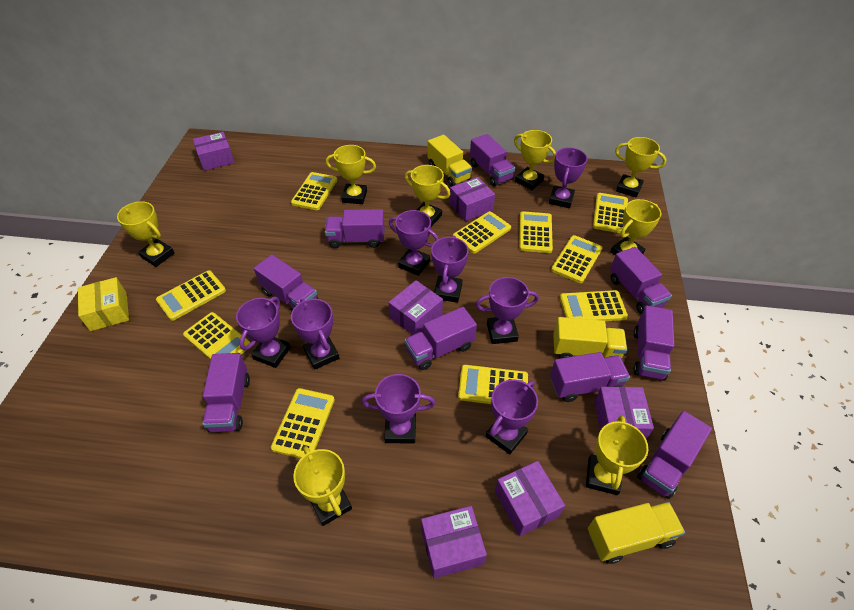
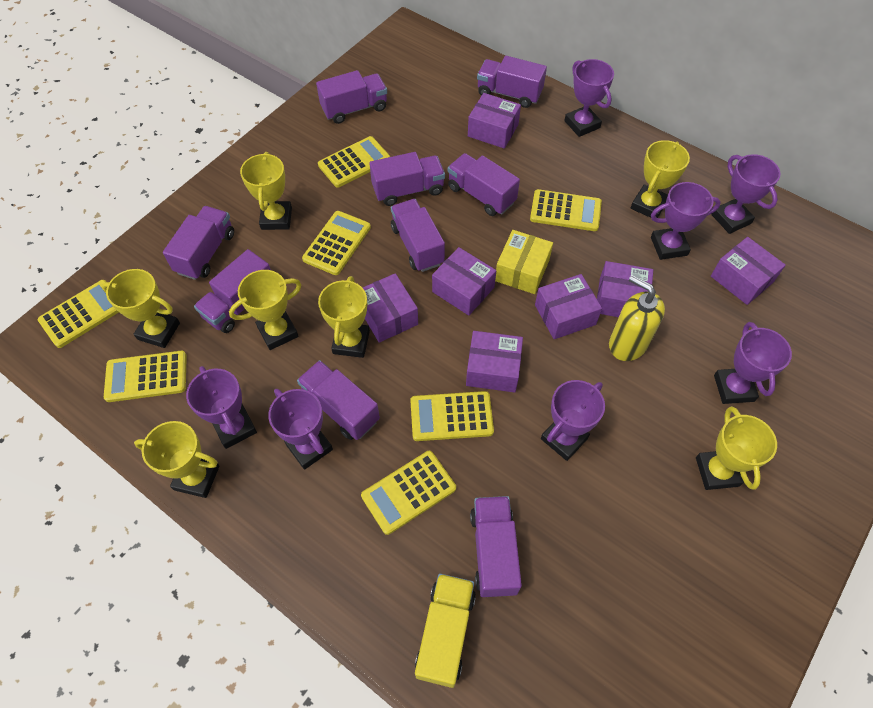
purple box: 6 -> 7
purple trophy: 8 -> 7
yellow calculator: 10 -> 7
yellow soap dispenser: 0 -> 1
yellow trophy: 8 -> 7
yellow truck: 3 -> 1

